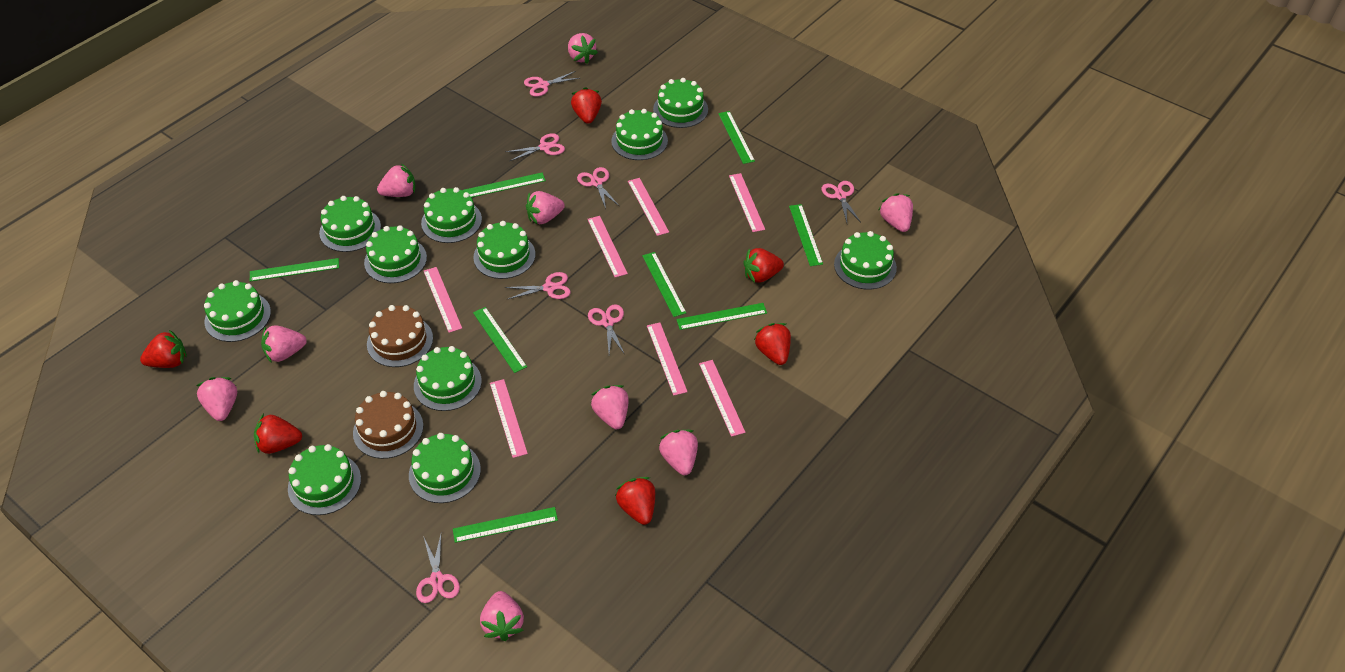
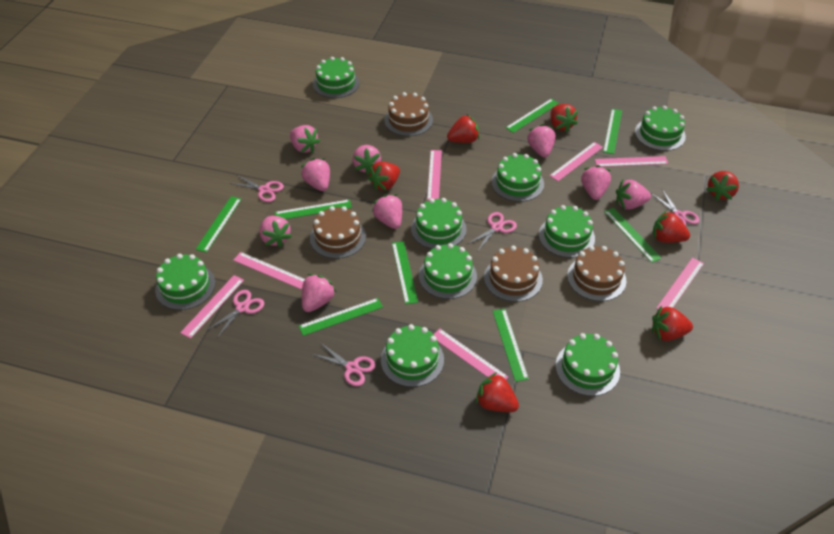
brown cake: 2 -> 4
green cake: 11 -> 9
pink scissors: 7 -> 5
red strawberry: 6 -> 7

